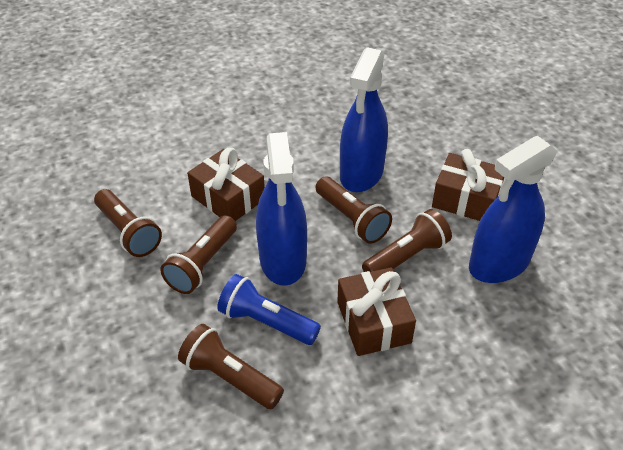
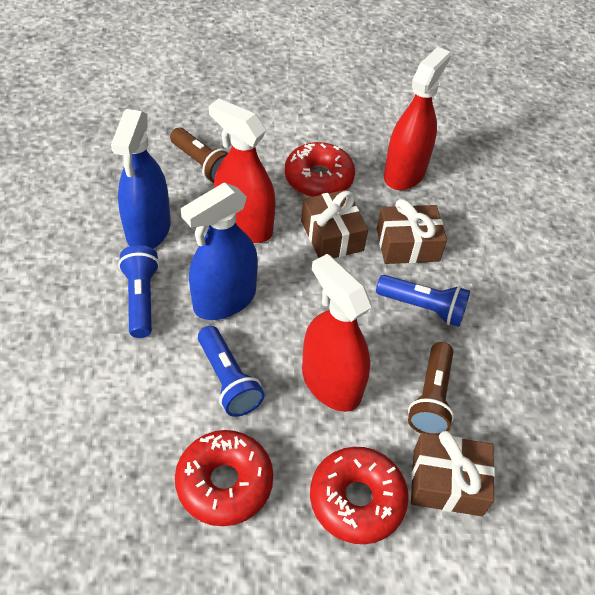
blue flashlight: 1 -> 3
blue spray bottle: 3 -> 2
brown flashlight: 5 -> 2
red donut: 0 -> 3
red spray bottle: 0 -> 3

